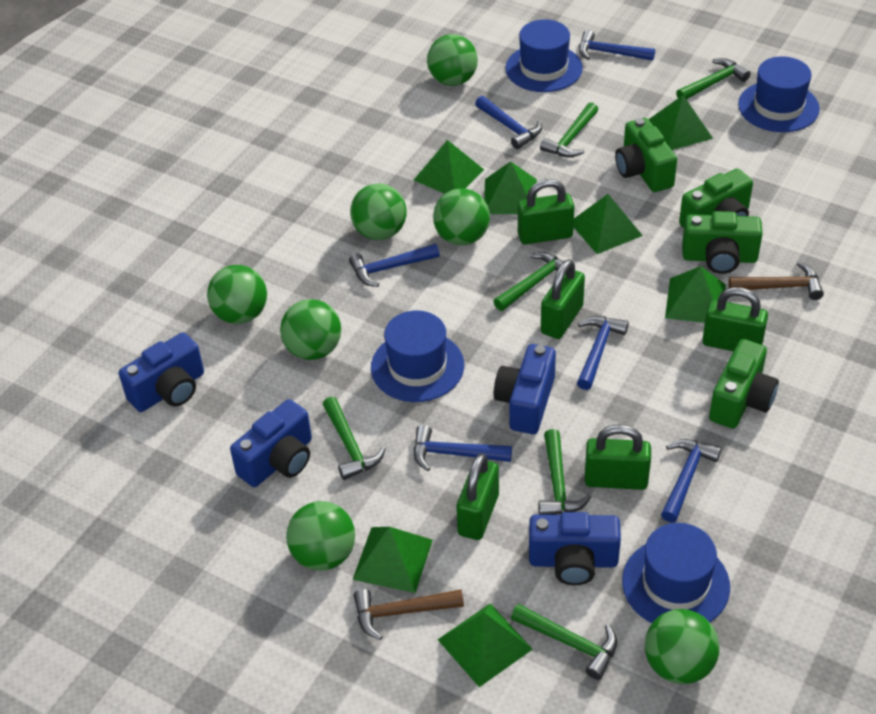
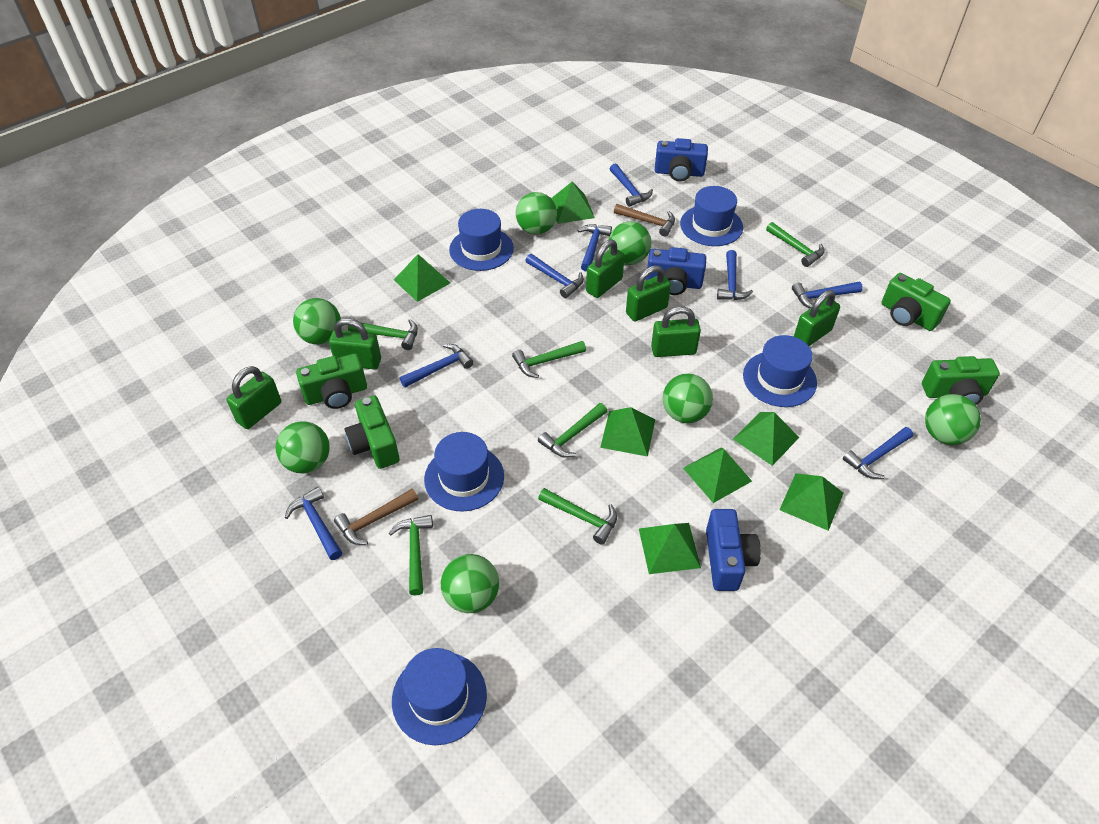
blue camera: 4 -> 3
blue hammer: 6 -> 8
blue hat: 4 -> 5
green padlock: 5 -> 6

